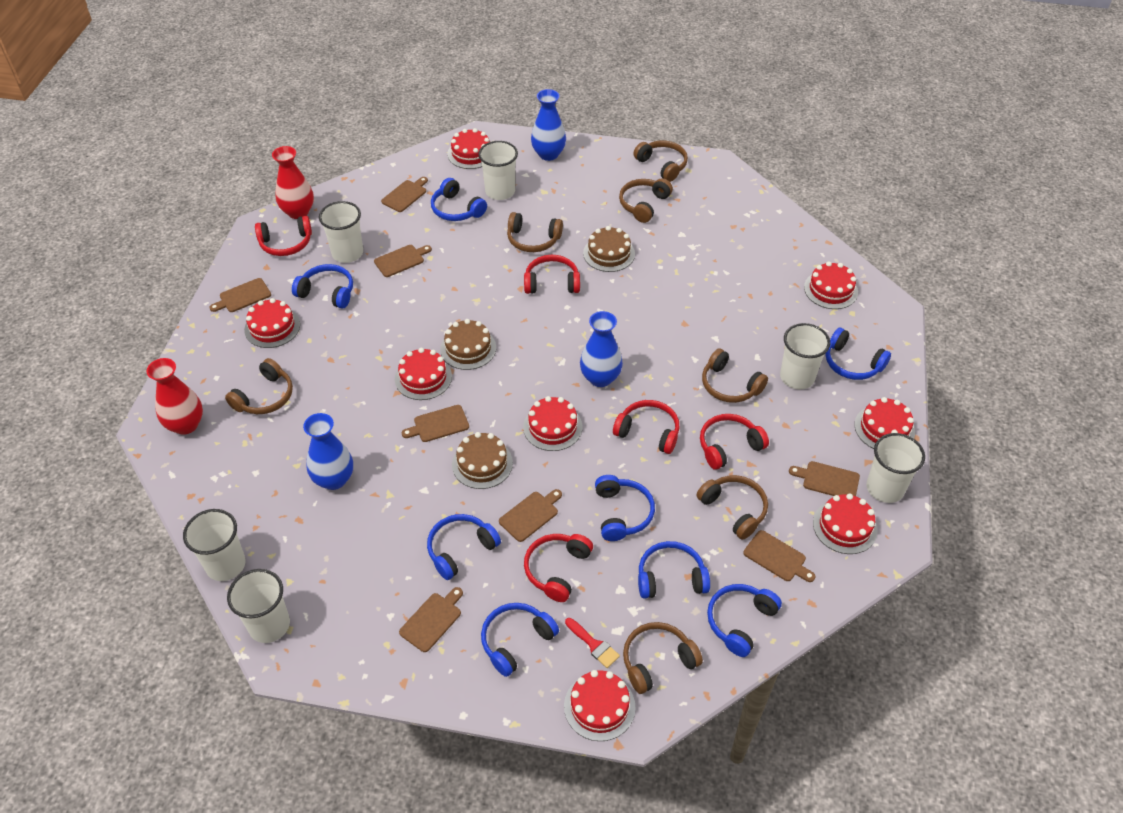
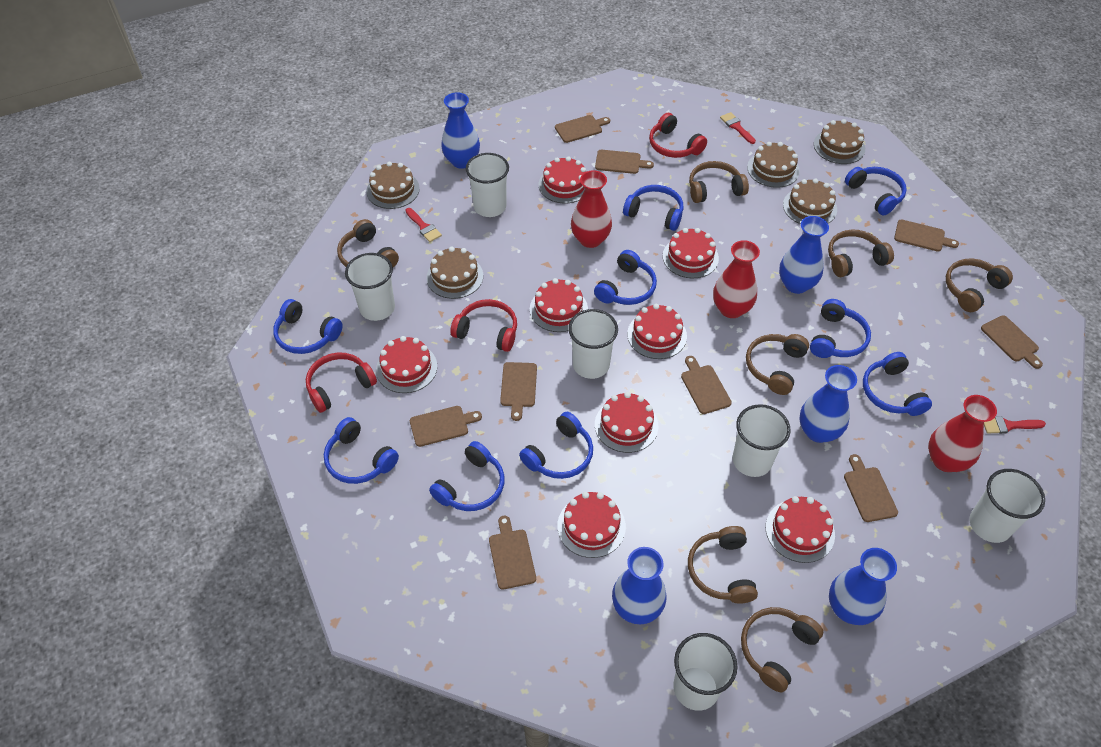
blue headphones: 8 -> 9
blue vase: 3 -> 5
brown cake: 3 -> 5
brown cutting board: 8 -> 9
red brush: 1 -> 3
red headphones: 5 -> 3
red vase: 2 -> 3

